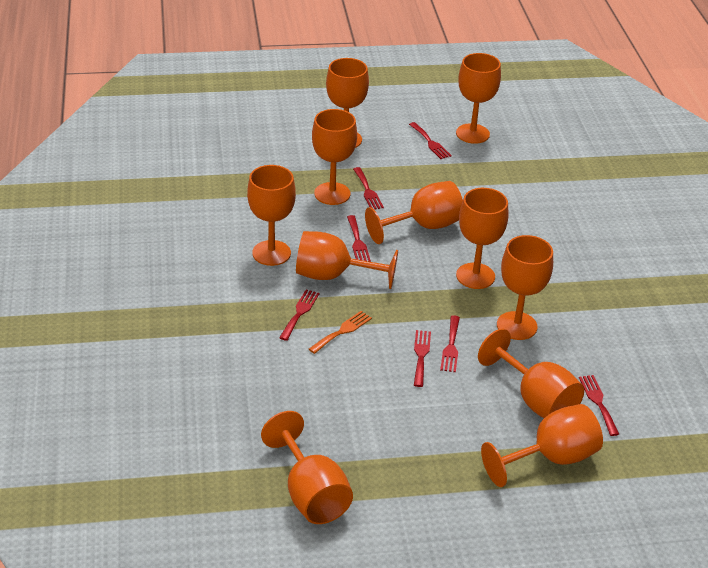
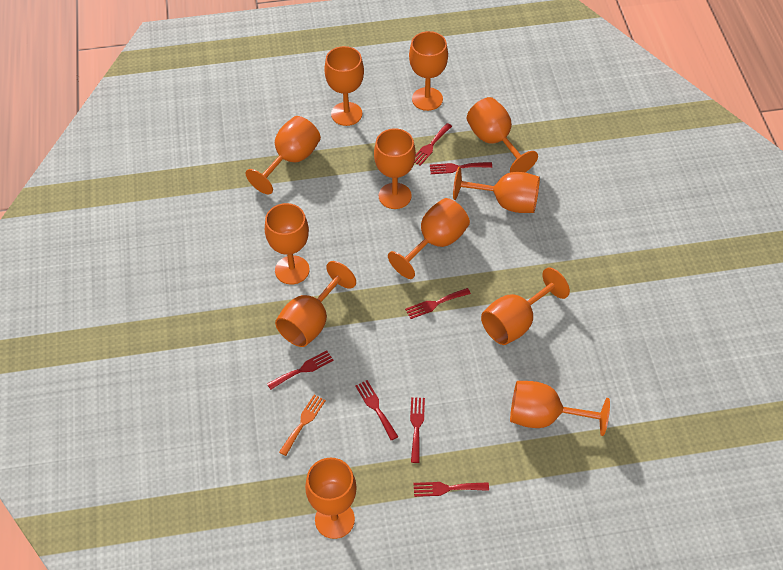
orange goblet: 11 -> 12

